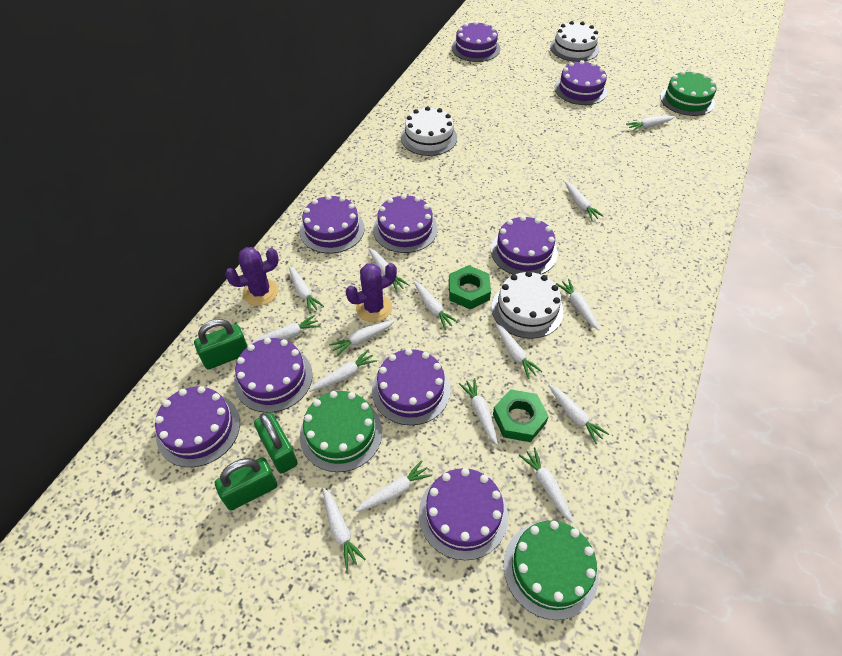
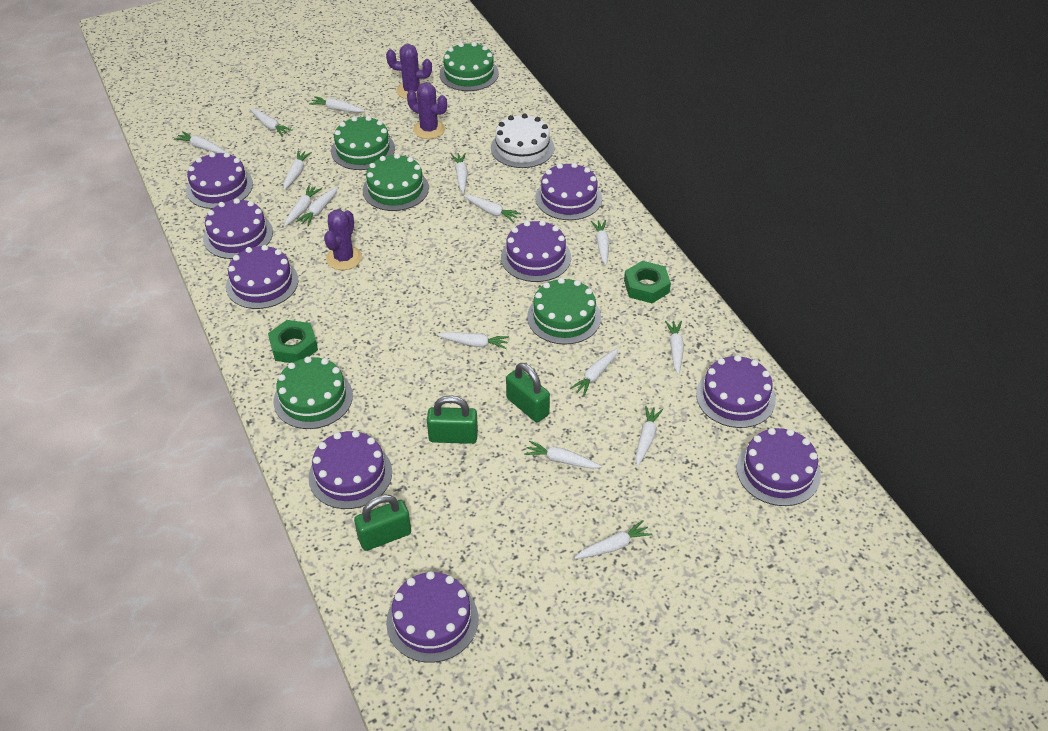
green cake: 3 -> 5
purple cactus: 2 -> 3
white cake: 3 -> 1

